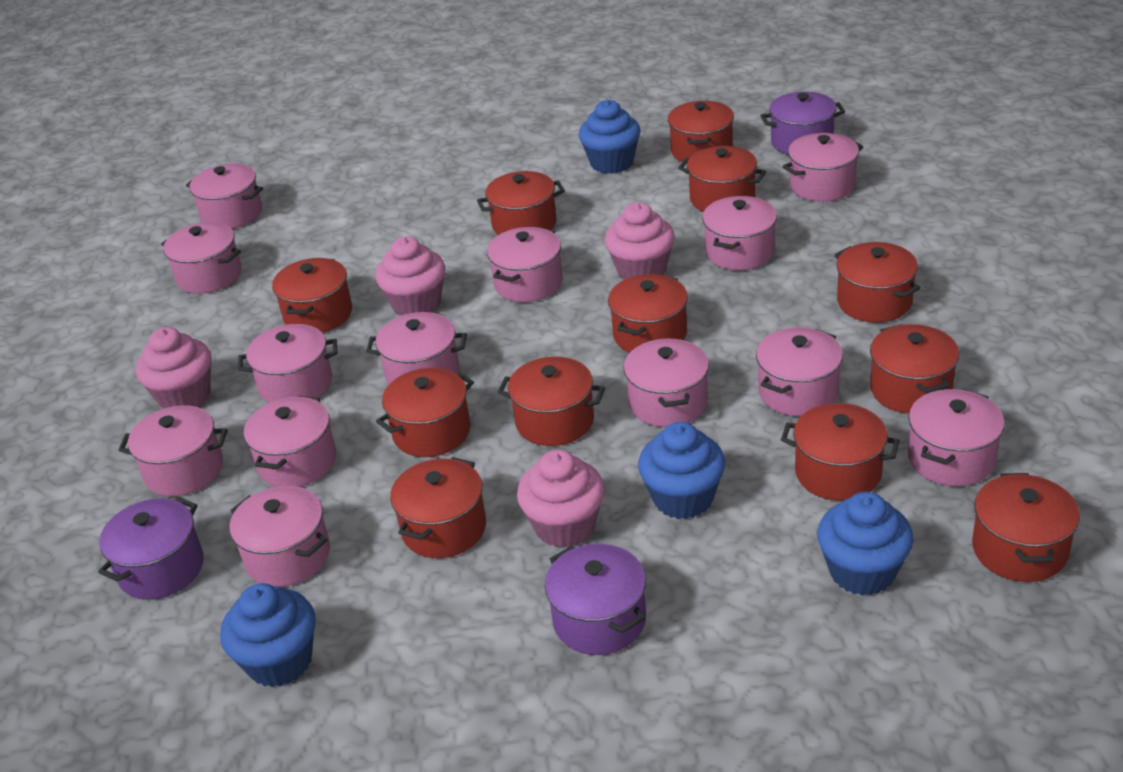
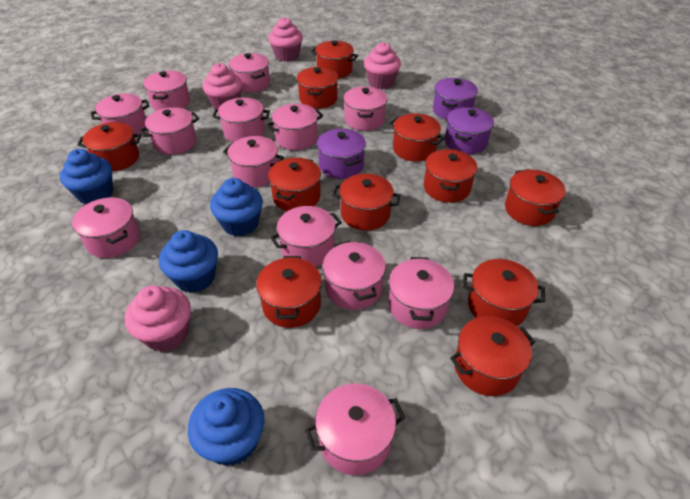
red pot: 12 -> 11

